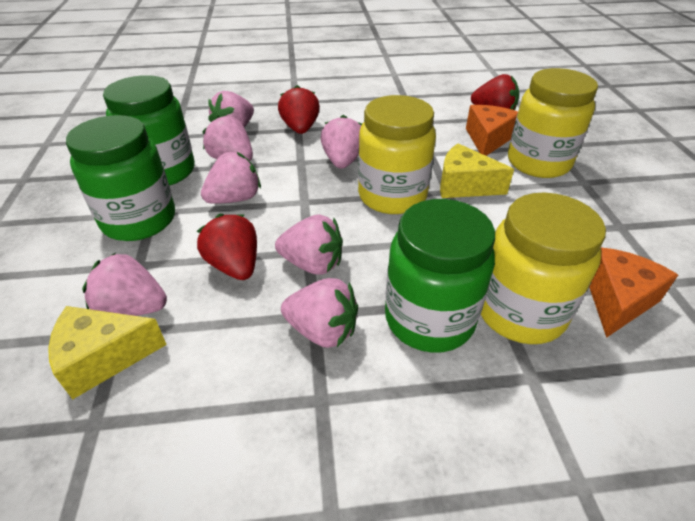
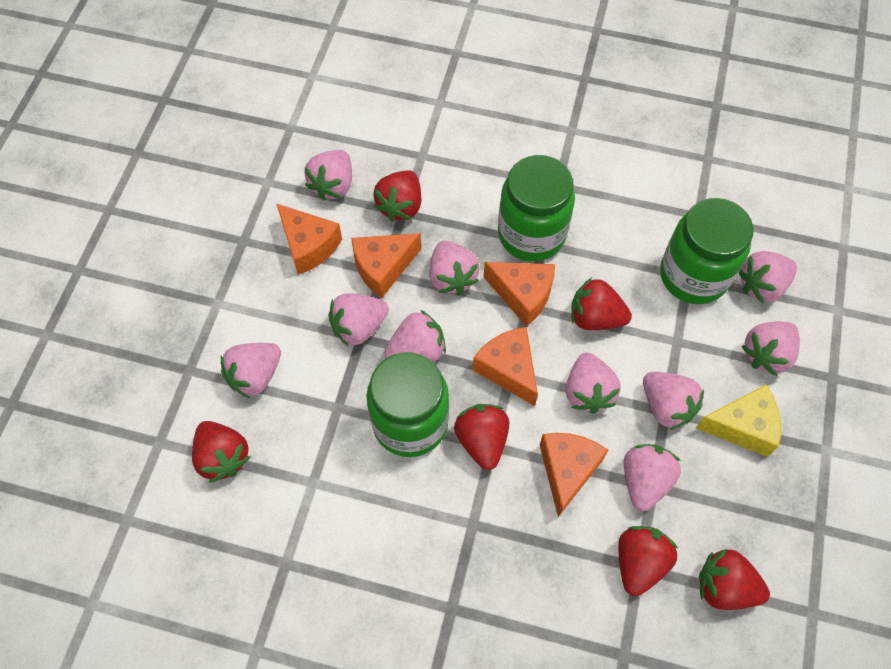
orange cheese: 2 -> 5
pink strawberry: 7 -> 10
red strawberry: 3 -> 6
yellow cheese: 2 -> 1
yellow jar: 3 -> 0

